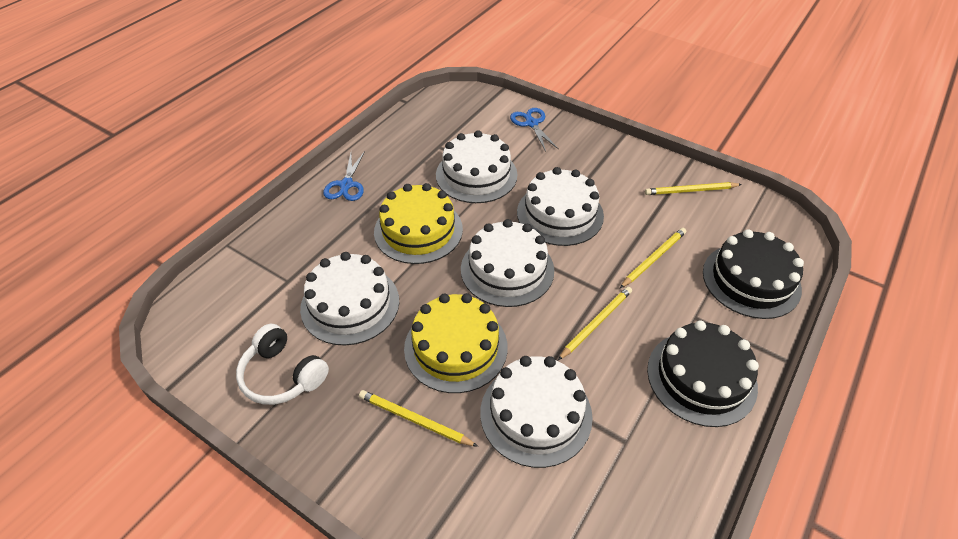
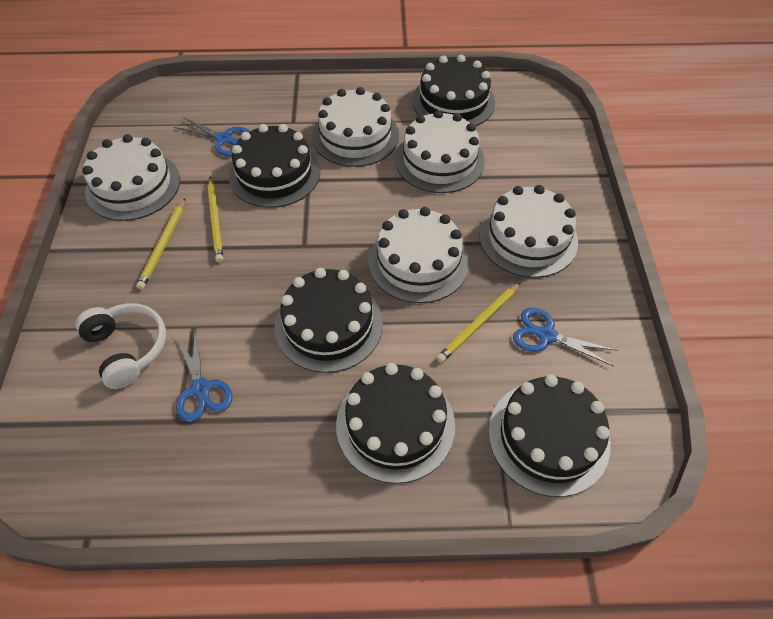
black cake: 2 -> 5
blue scissors: 2 -> 3
yellow cake: 2 -> 0
yellow pencil: 4 -> 3

